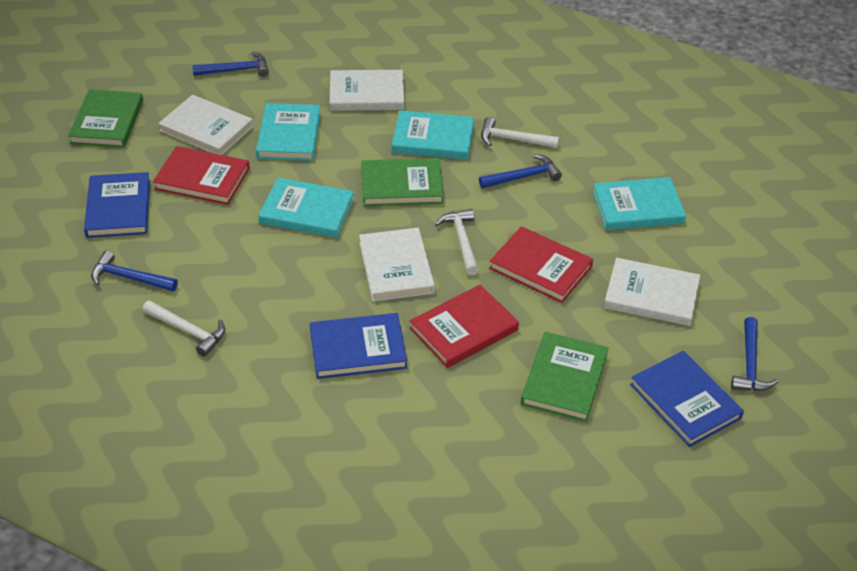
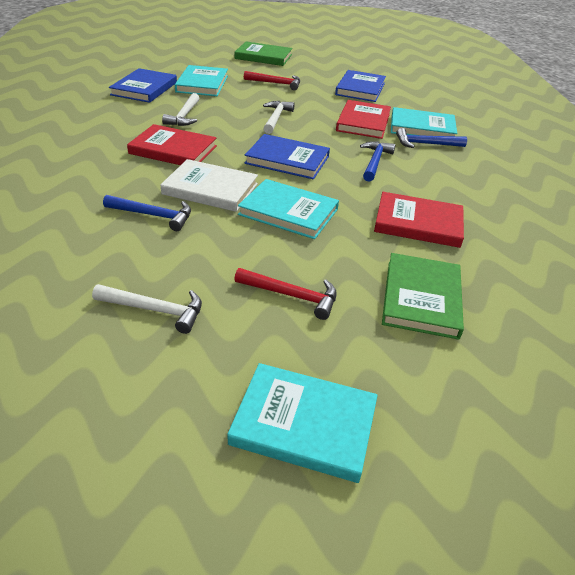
blue hammer: 4 -> 3
green book: 3 -> 2
red hammer: 0 -> 2
white book: 4 -> 1

